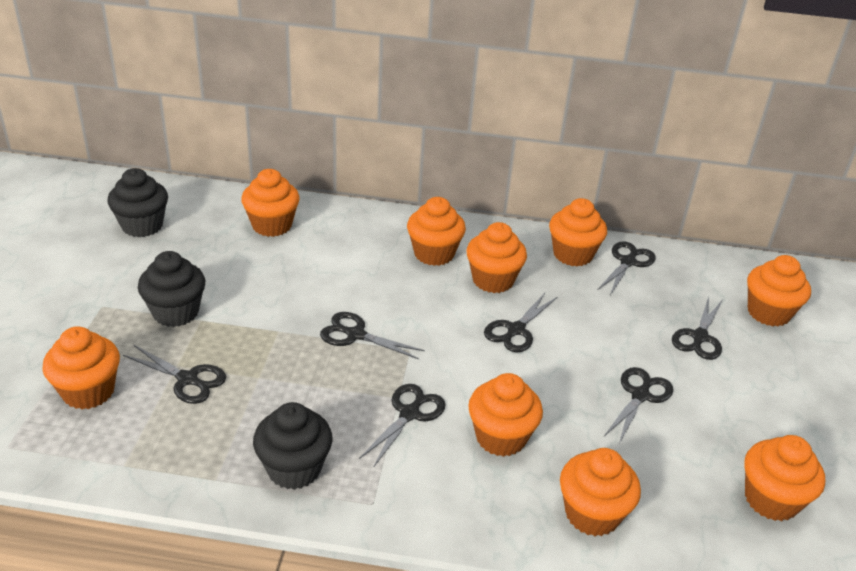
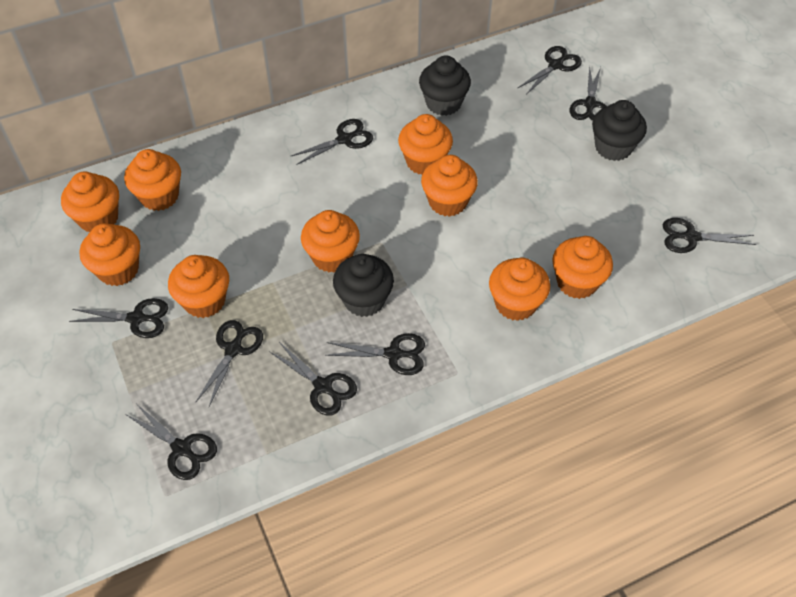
black scissors: 7 -> 9

